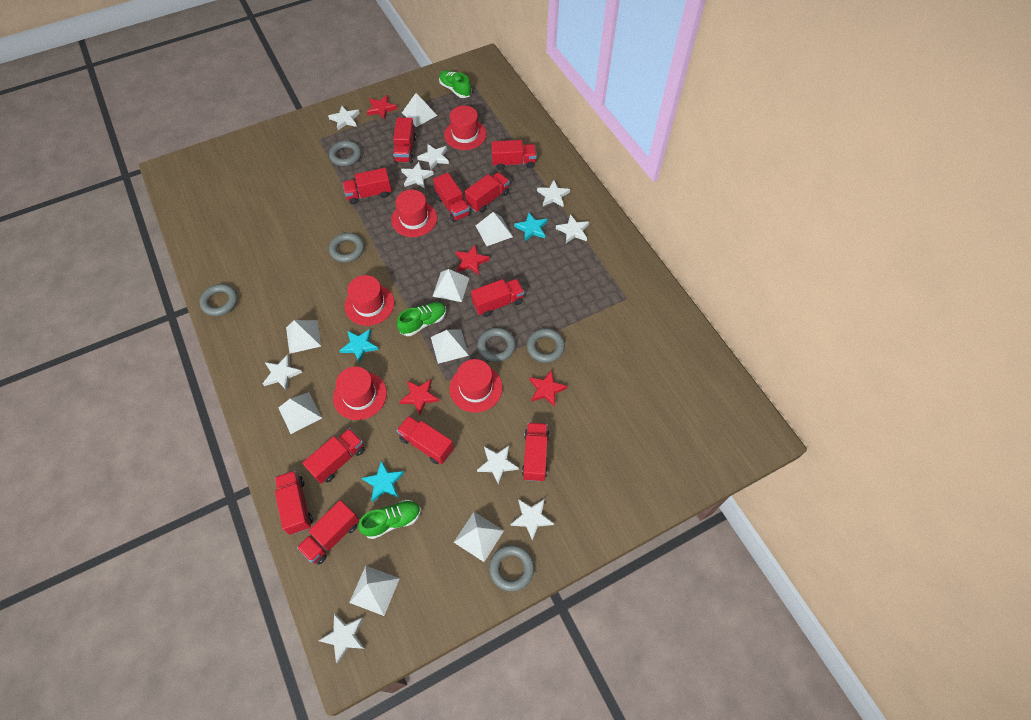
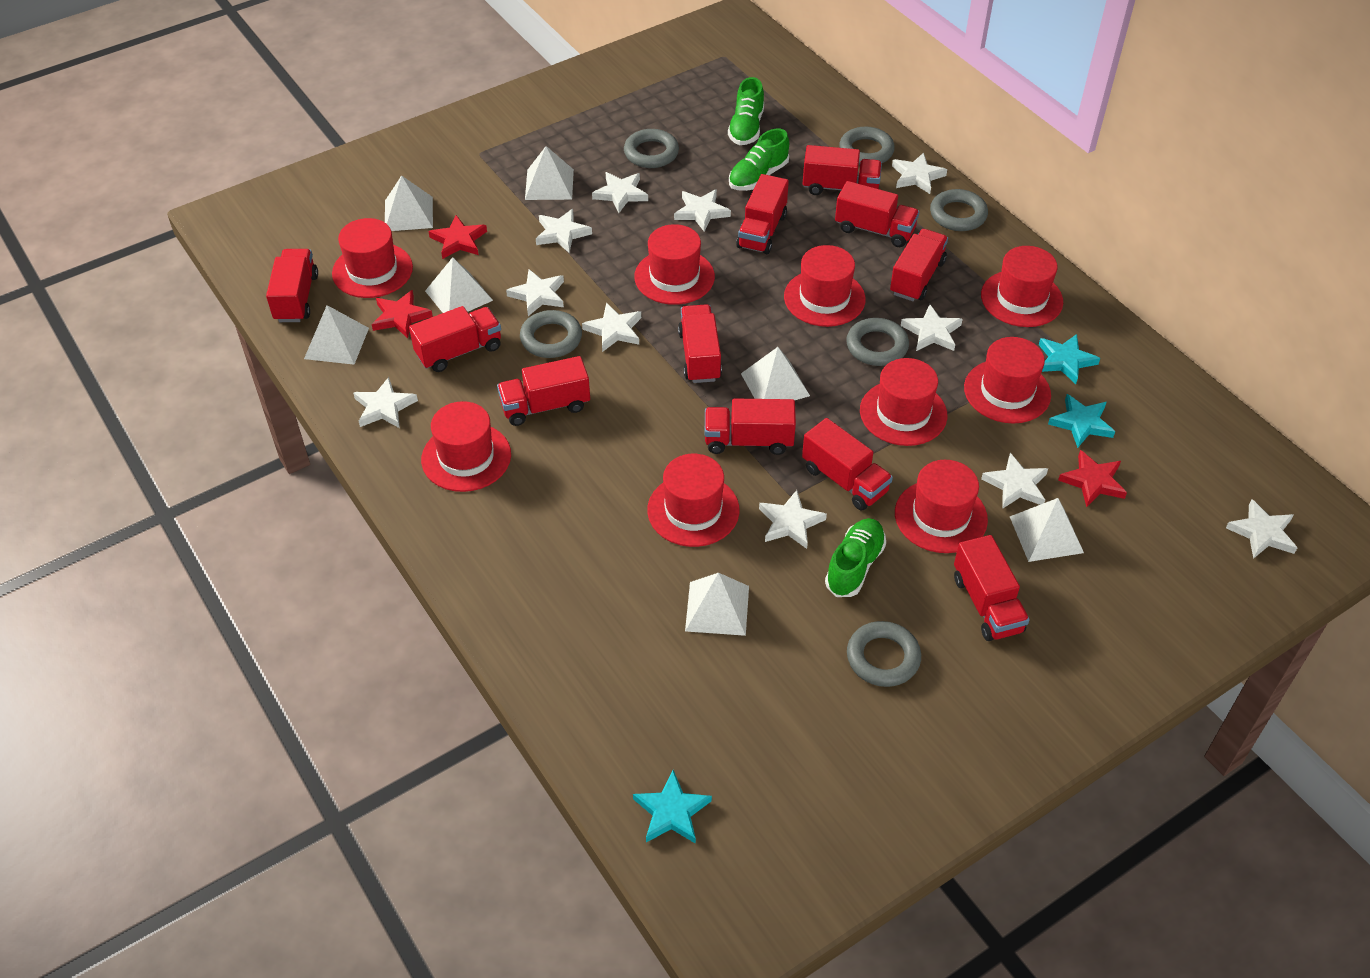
red hat: 5 -> 9
red star: 4 -> 3
white pyramid: 8 -> 7
white star: 9 -> 11

